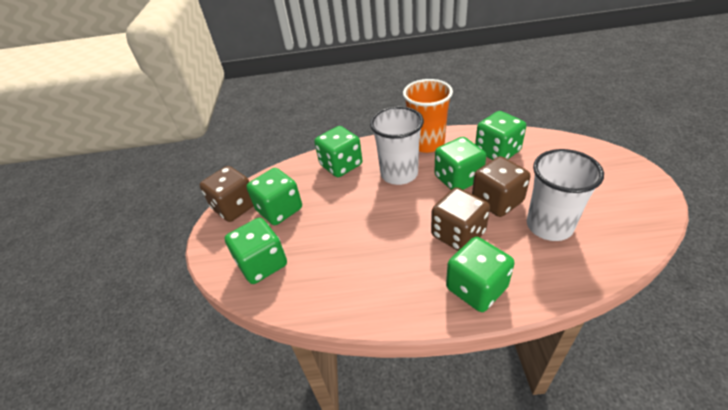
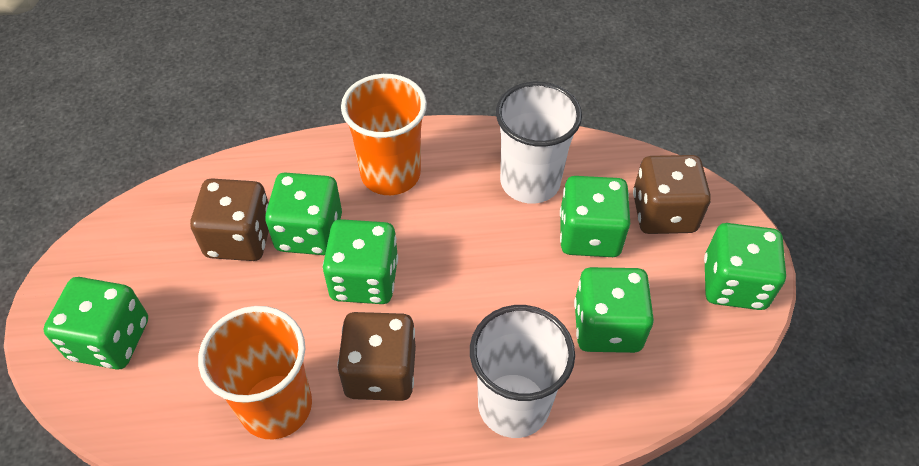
orange cup: 1 -> 2

